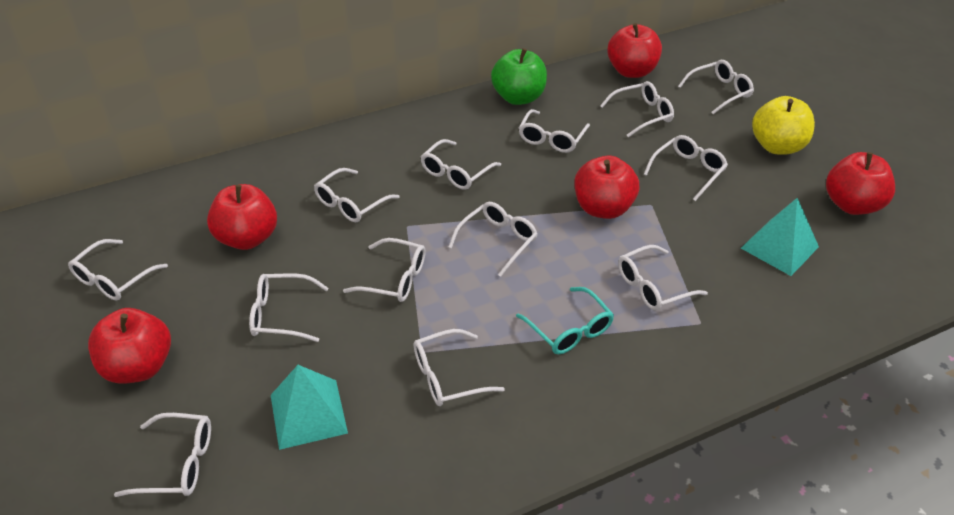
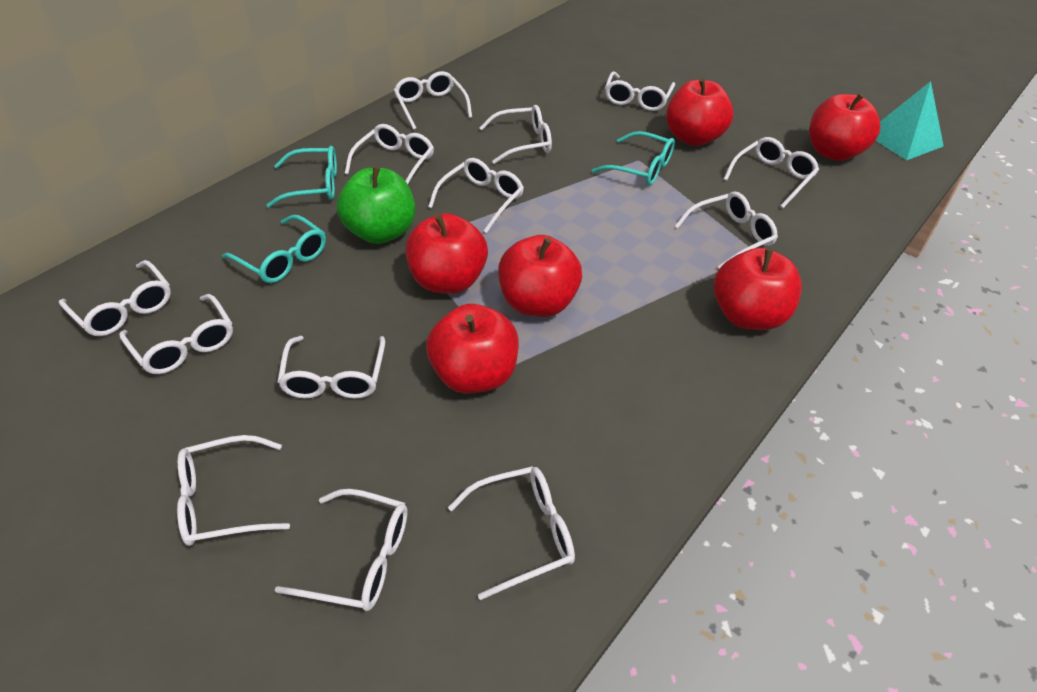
red apple: 5 -> 6
turquoise glasses: 1 -> 3
turquoise pyramid: 2 -> 1
yellow apple: 1 -> 0

